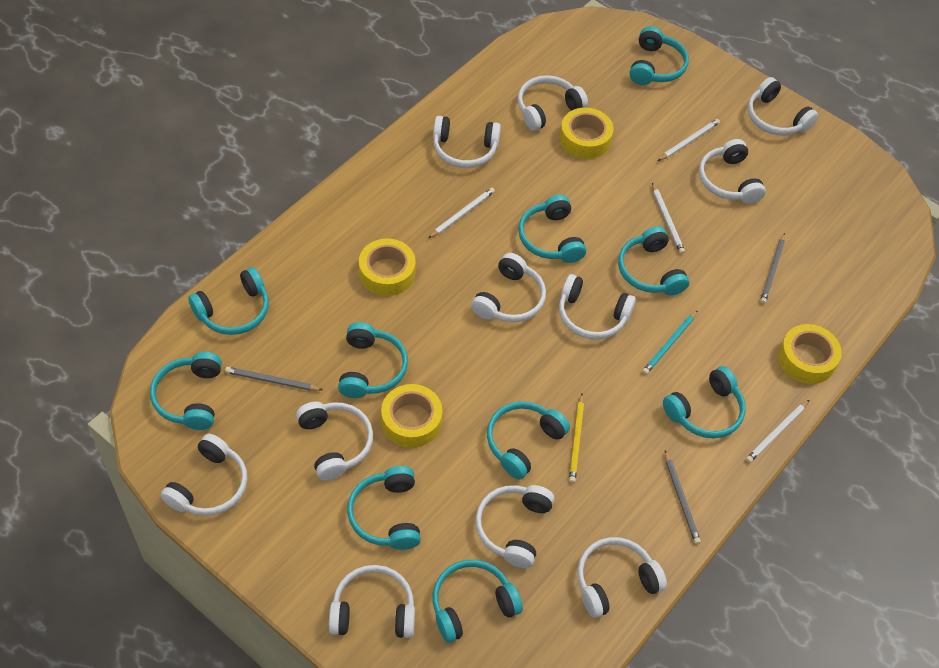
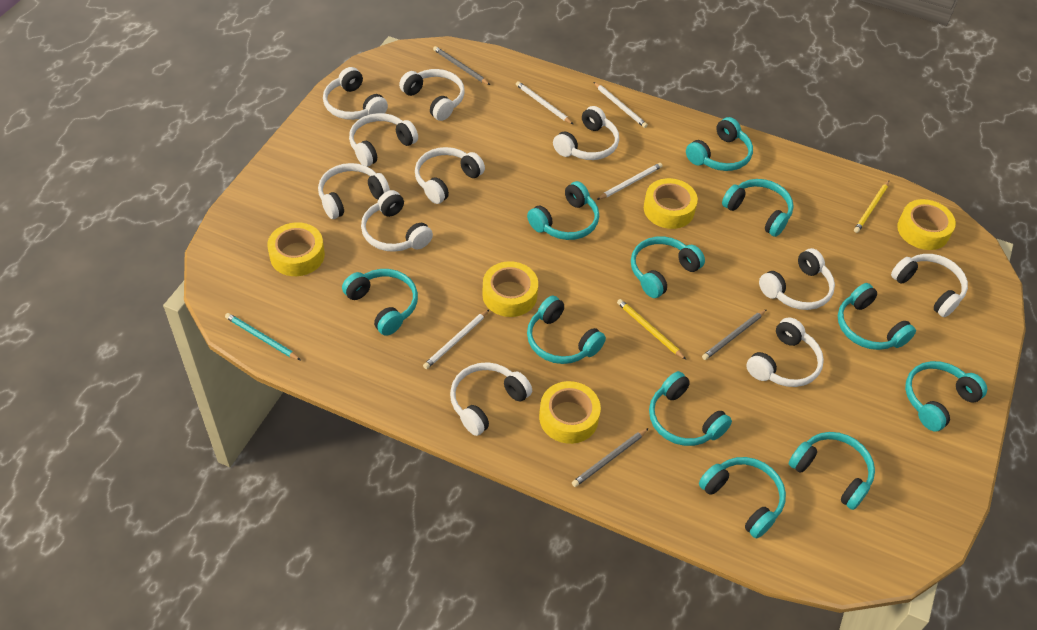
turquoise headphones: 10 -> 11
yellow pencil: 1 -> 2
yellow tape: 4 -> 5

